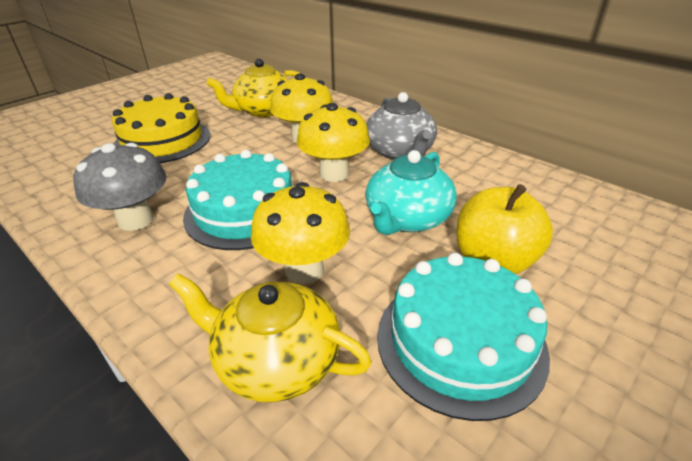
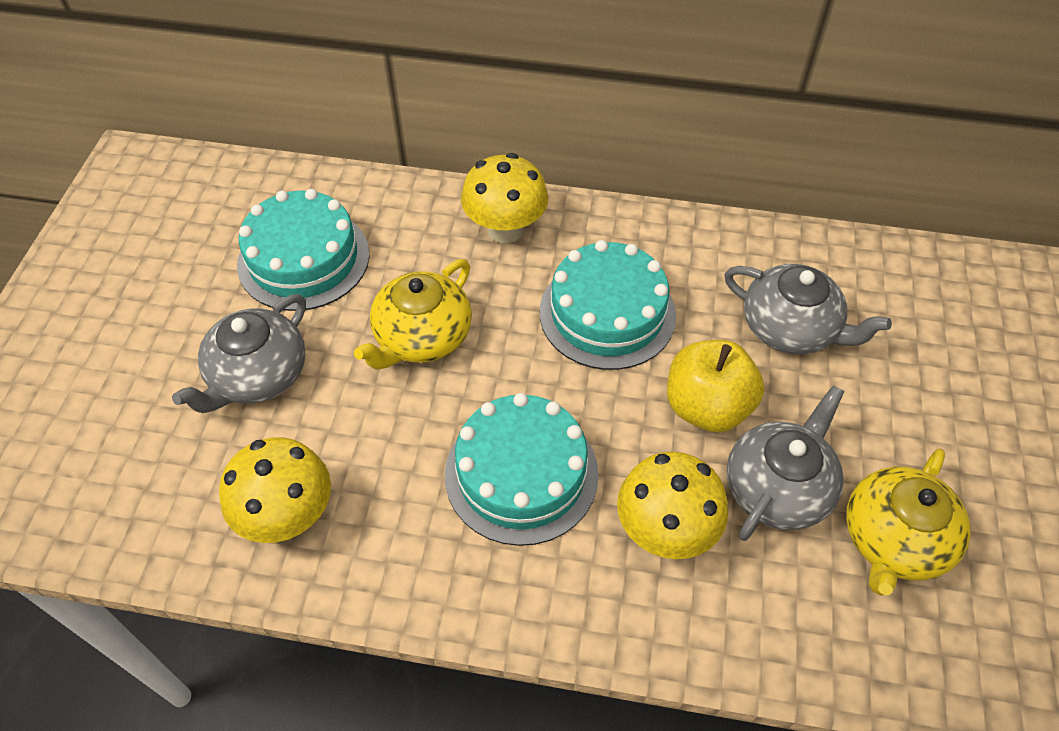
grey mushroom: 1 -> 0
grey teapot: 1 -> 3
turquoise cake: 2 -> 3
turquoise teapot: 1 -> 0
yellow cake: 1 -> 0

